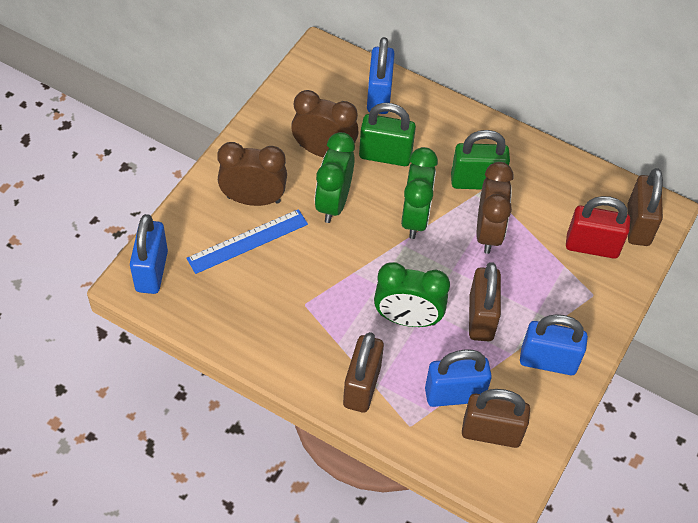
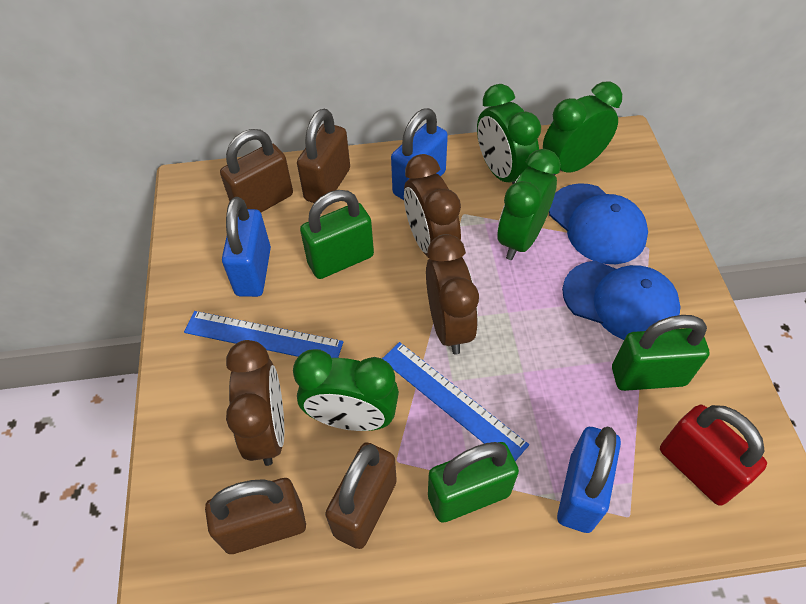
blue cap: 0 -> 2
blue padlock: 4 -> 3
blue ruler: 1 -> 2
green clock: 3 -> 4
green padlock: 2 -> 3

